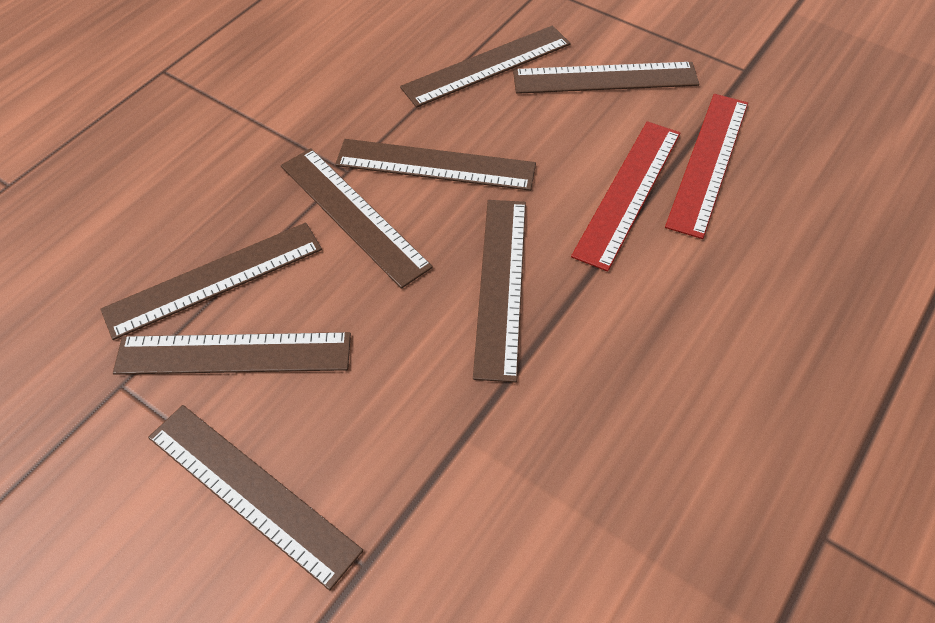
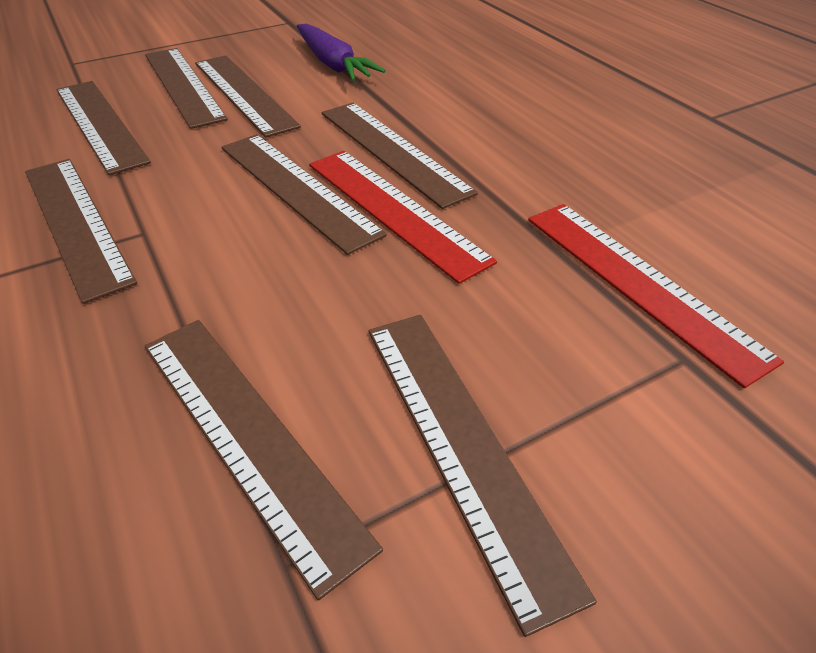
purple carrot: 0 -> 1

